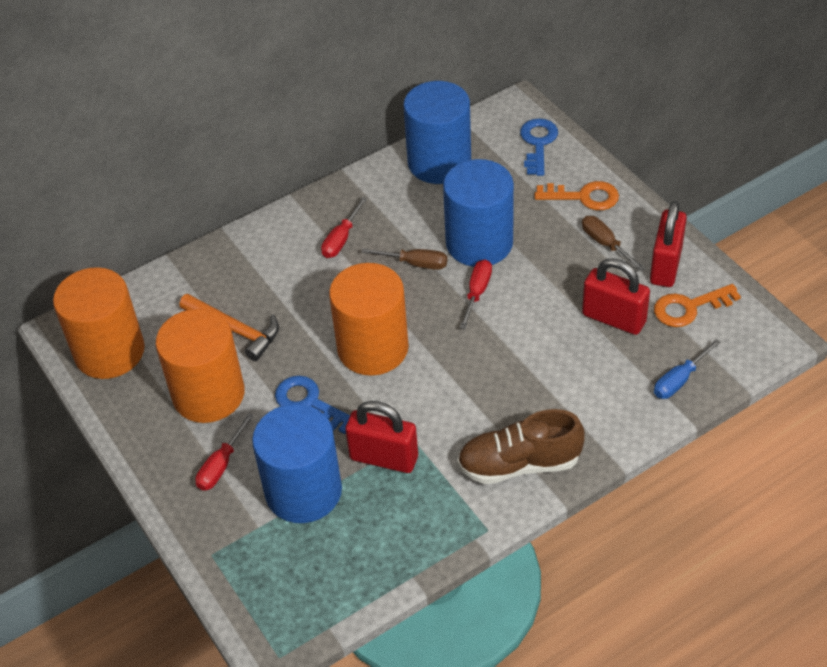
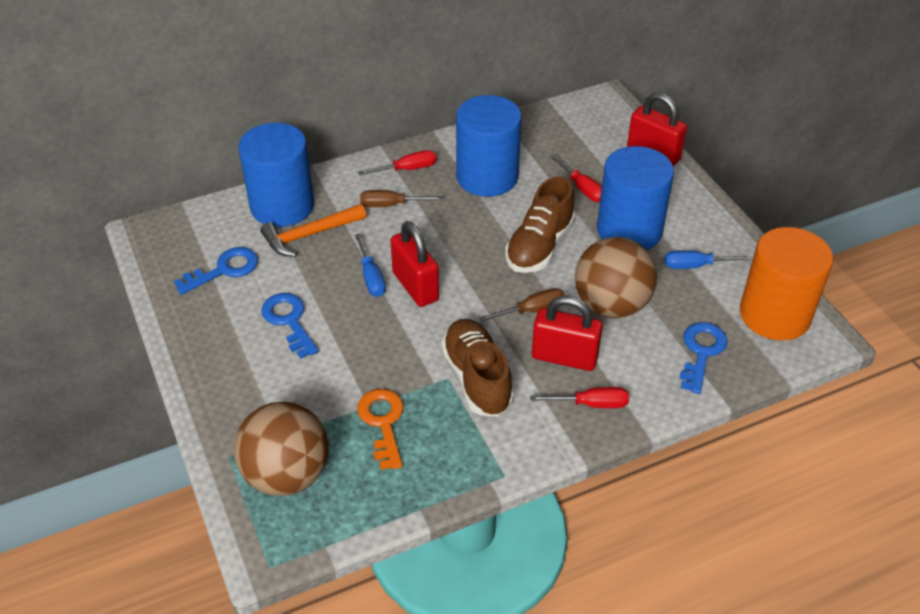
blue key: 2 -> 3
blue screwdriver: 1 -> 2
brown ball: 0 -> 2
brown shoe: 1 -> 2
orange cylinder: 3 -> 1
orange key: 2 -> 1

